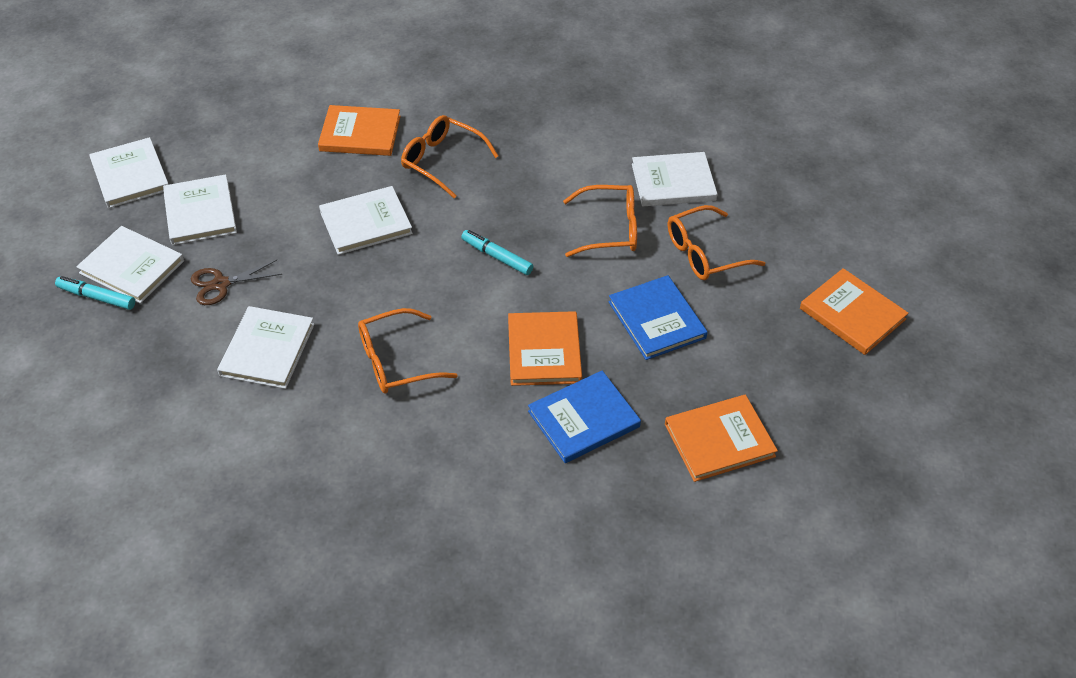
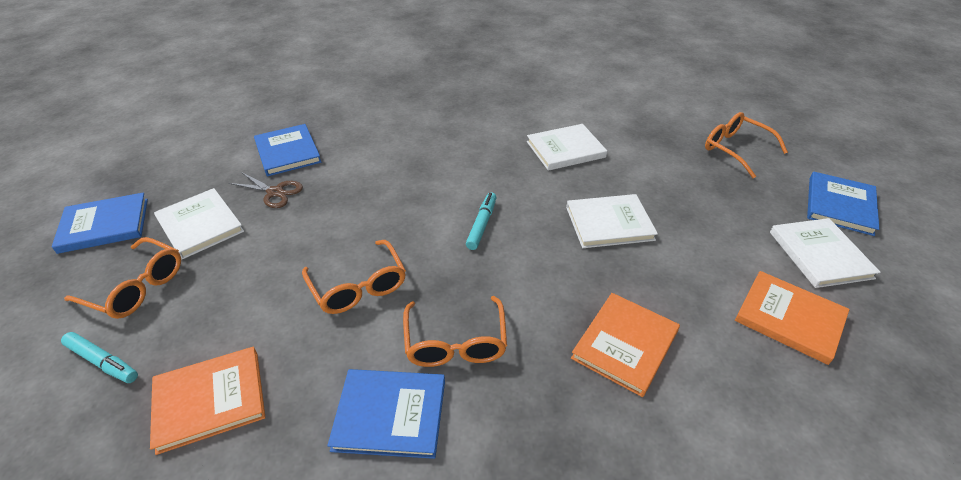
blue book: 2 -> 4
orange book: 4 -> 3
white book: 6 -> 4

